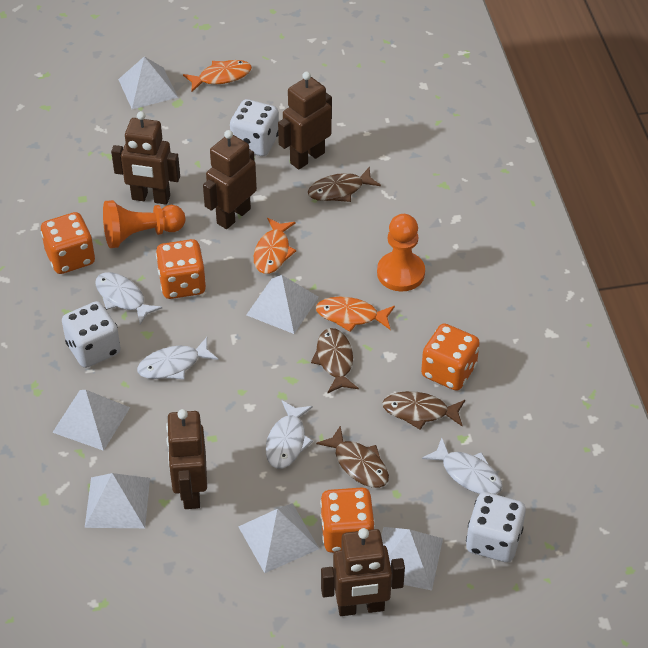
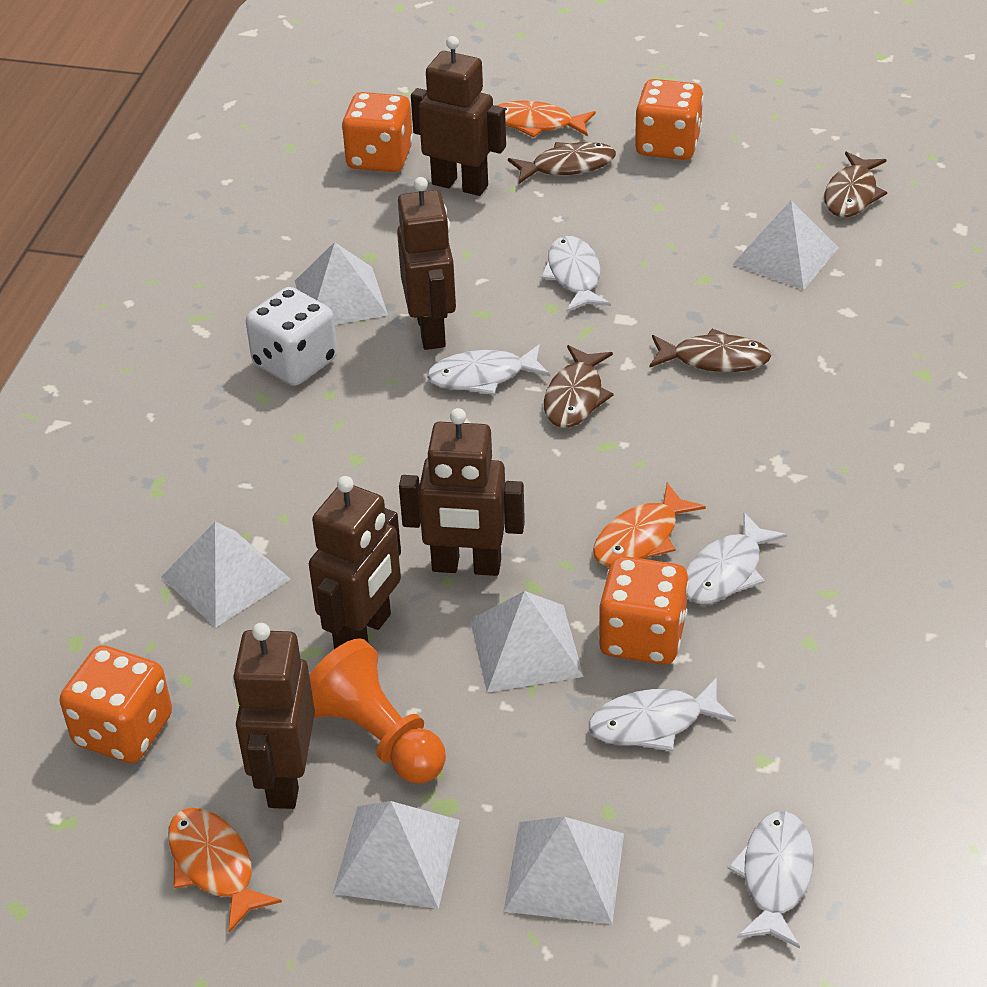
orange pawn: 2 -> 1
white dice: 3 -> 1
white fish: 4 -> 5

